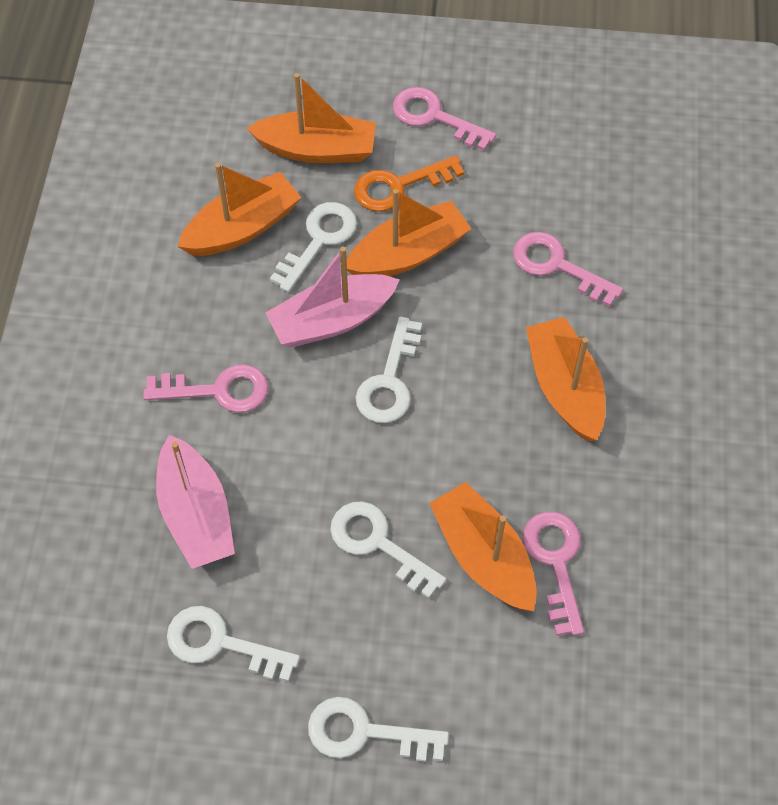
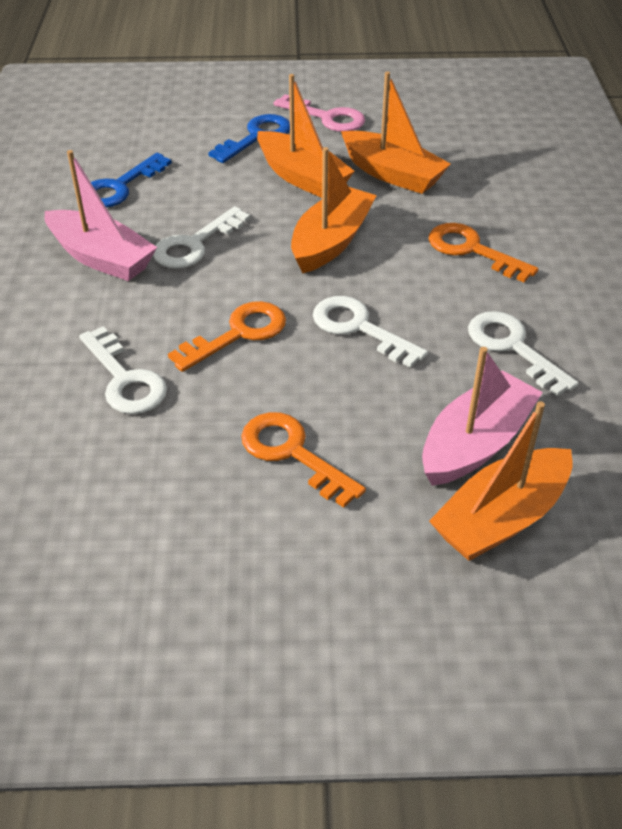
blue key: 0 -> 2
orange boat: 5 -> 4
orange key: 1 -> 3
pink key: 4 -> 1
white key: 5 -> 4

